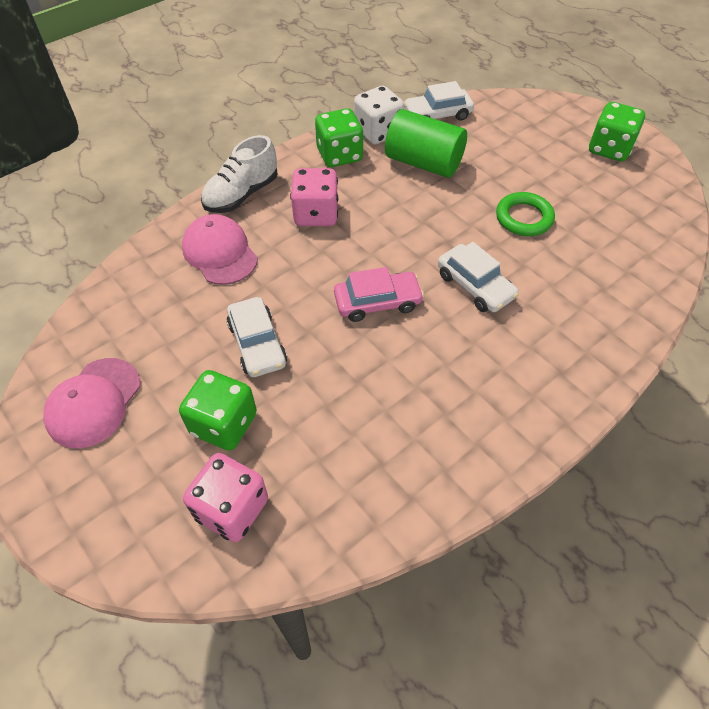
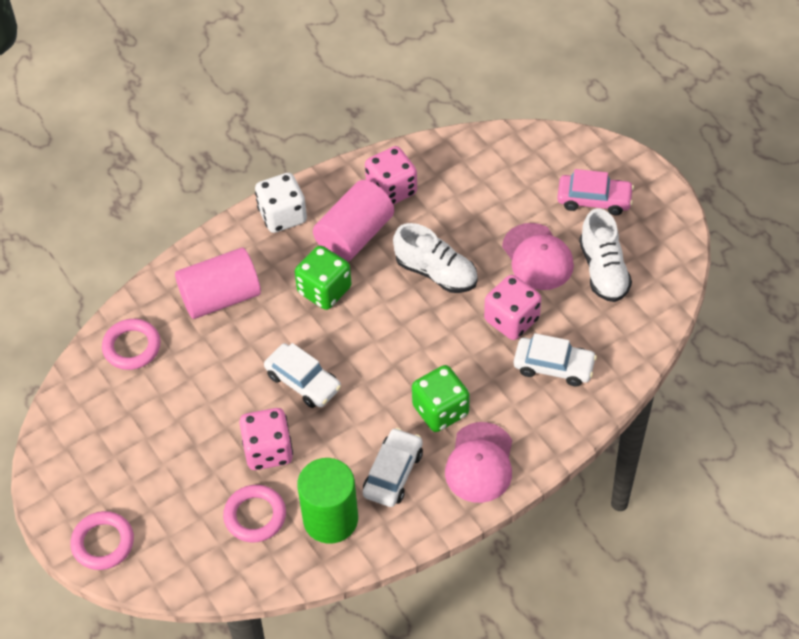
green dice: 3 -> 2
green ring: 1 -> 0
pink cylinder: 0 -> 2
pink dice: 2 -> 3
pink ring: 0 -> 3
white shoe: 1 -> 2

